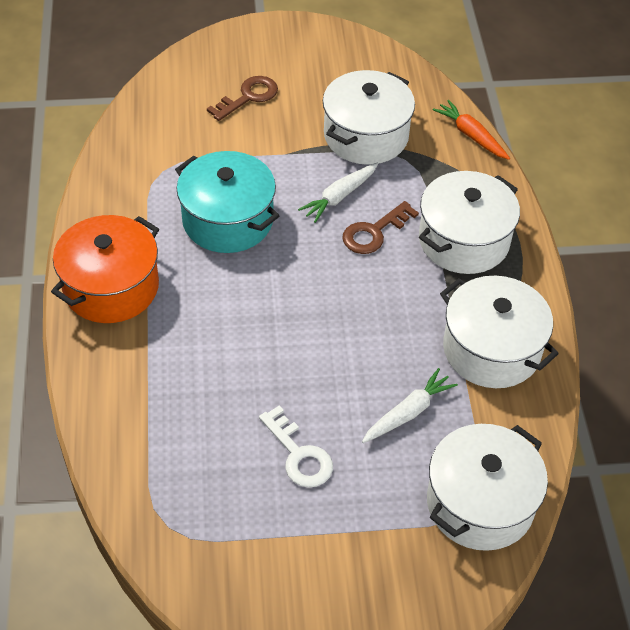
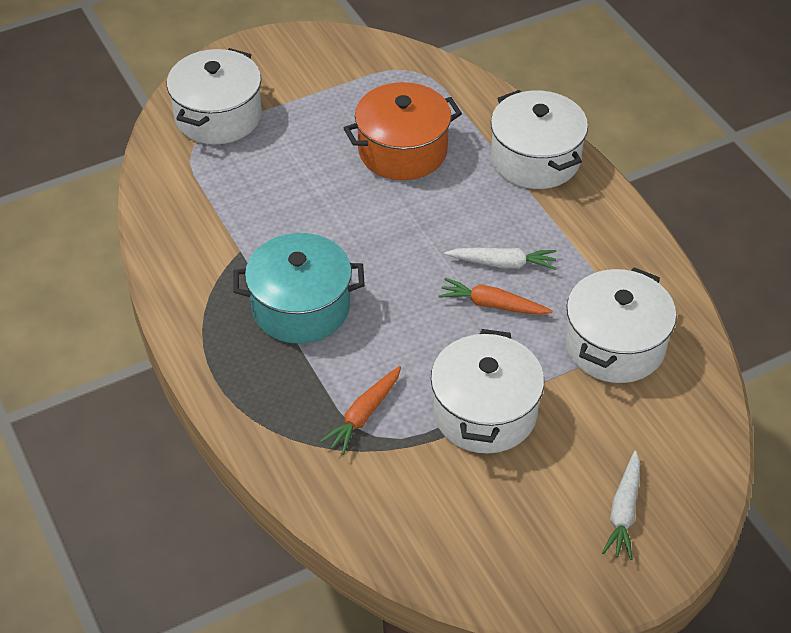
brown key: 2 -> 0
orange carrot: 1 -> 2
white key: 1 -> 0

